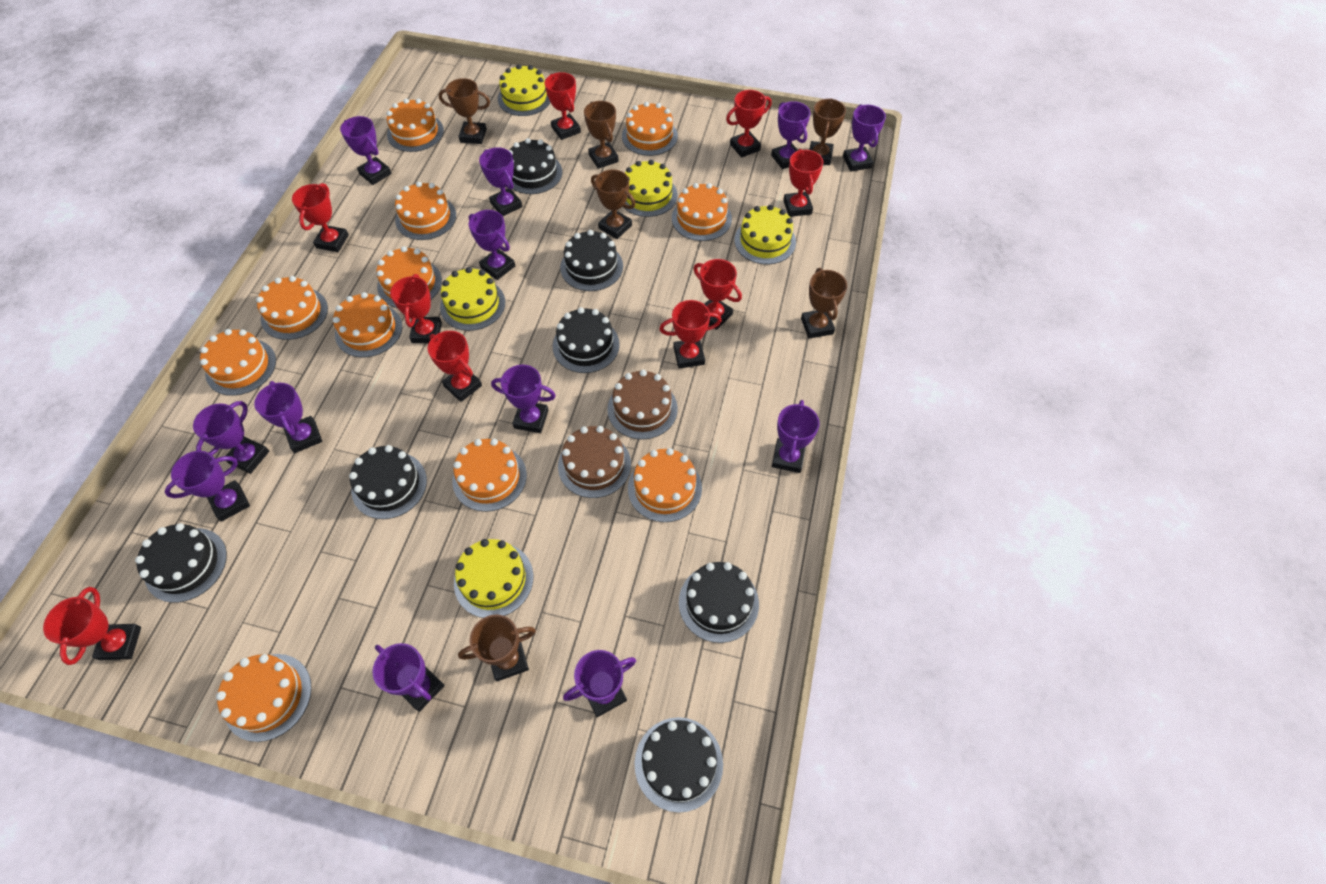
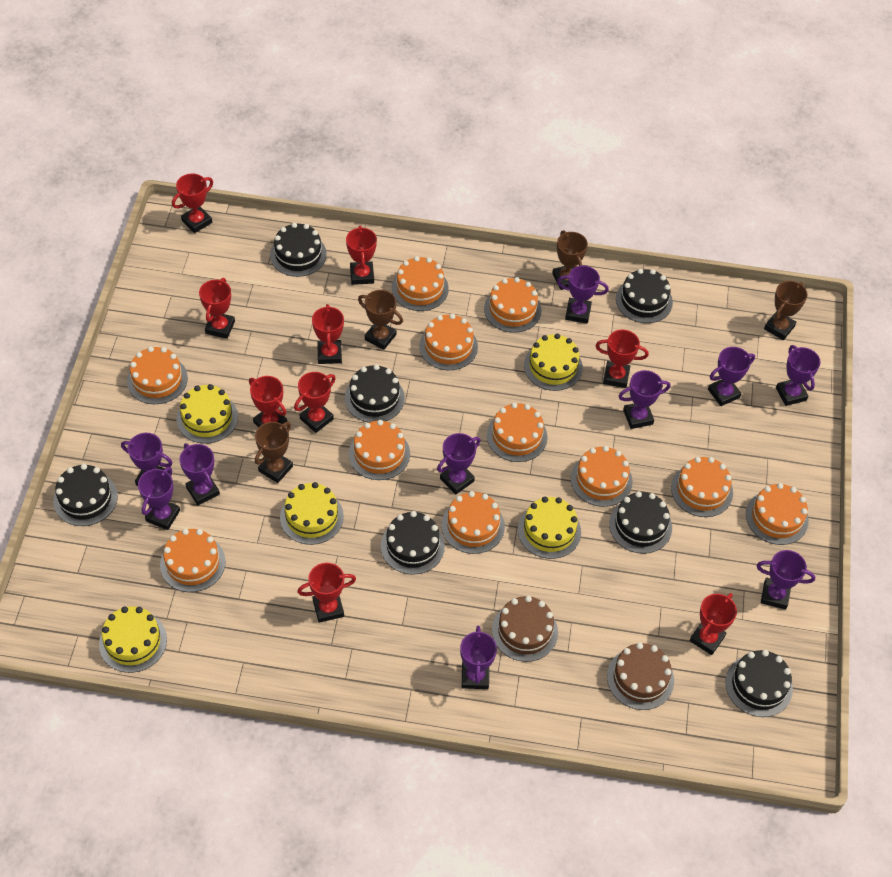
brown trophy: 6 -> 4
purple trophy: 12 -> 10

